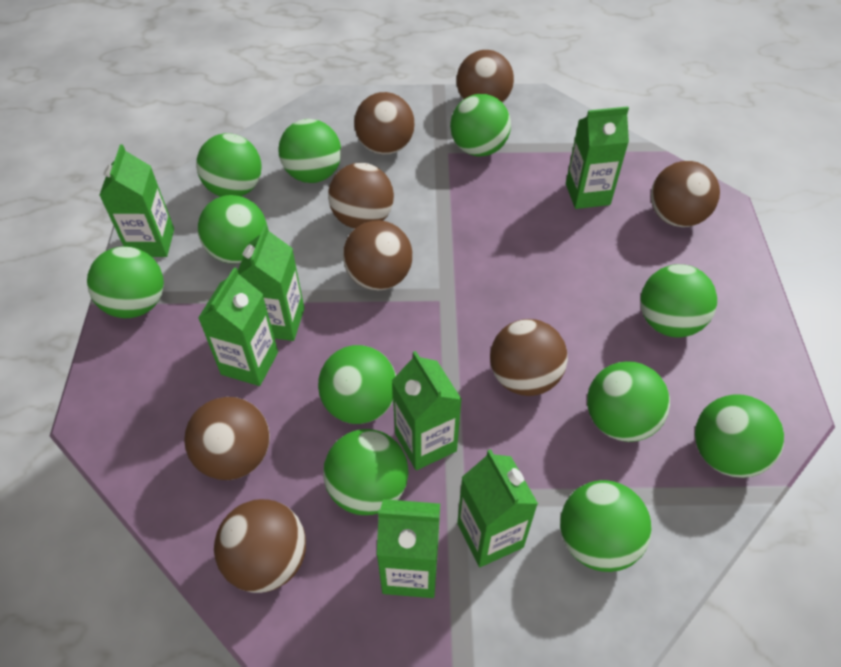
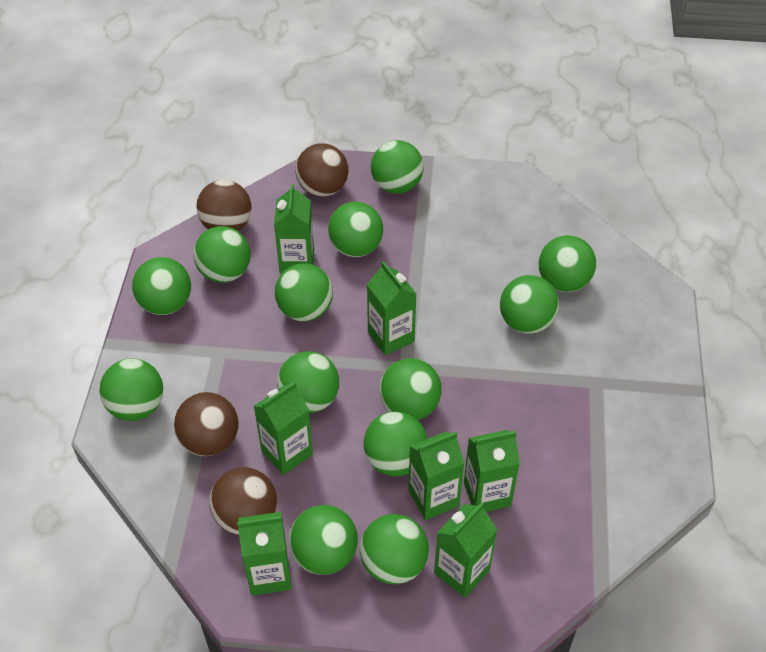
brown ball: 8 -> 4
green ball: 11 -> 13

